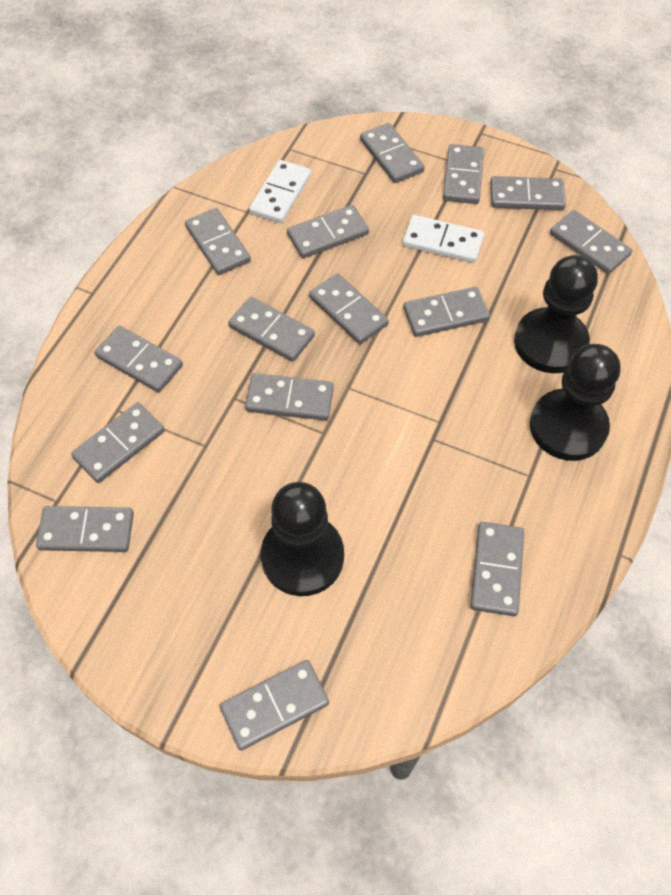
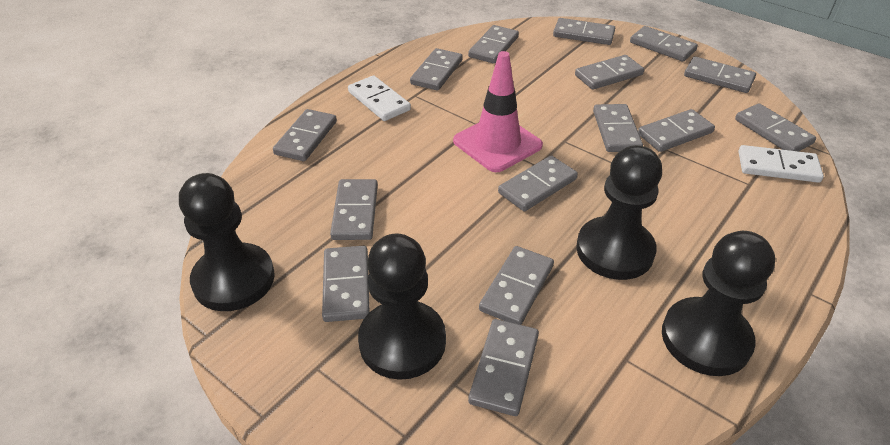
black pawn: 3 -> 4
pink traffic cone: 0 -> 1

